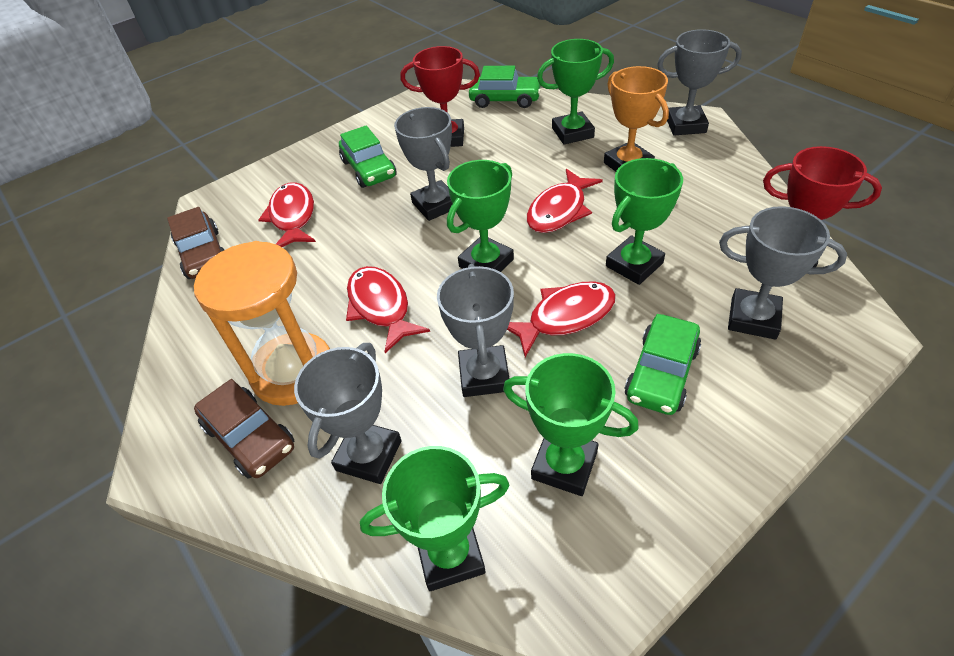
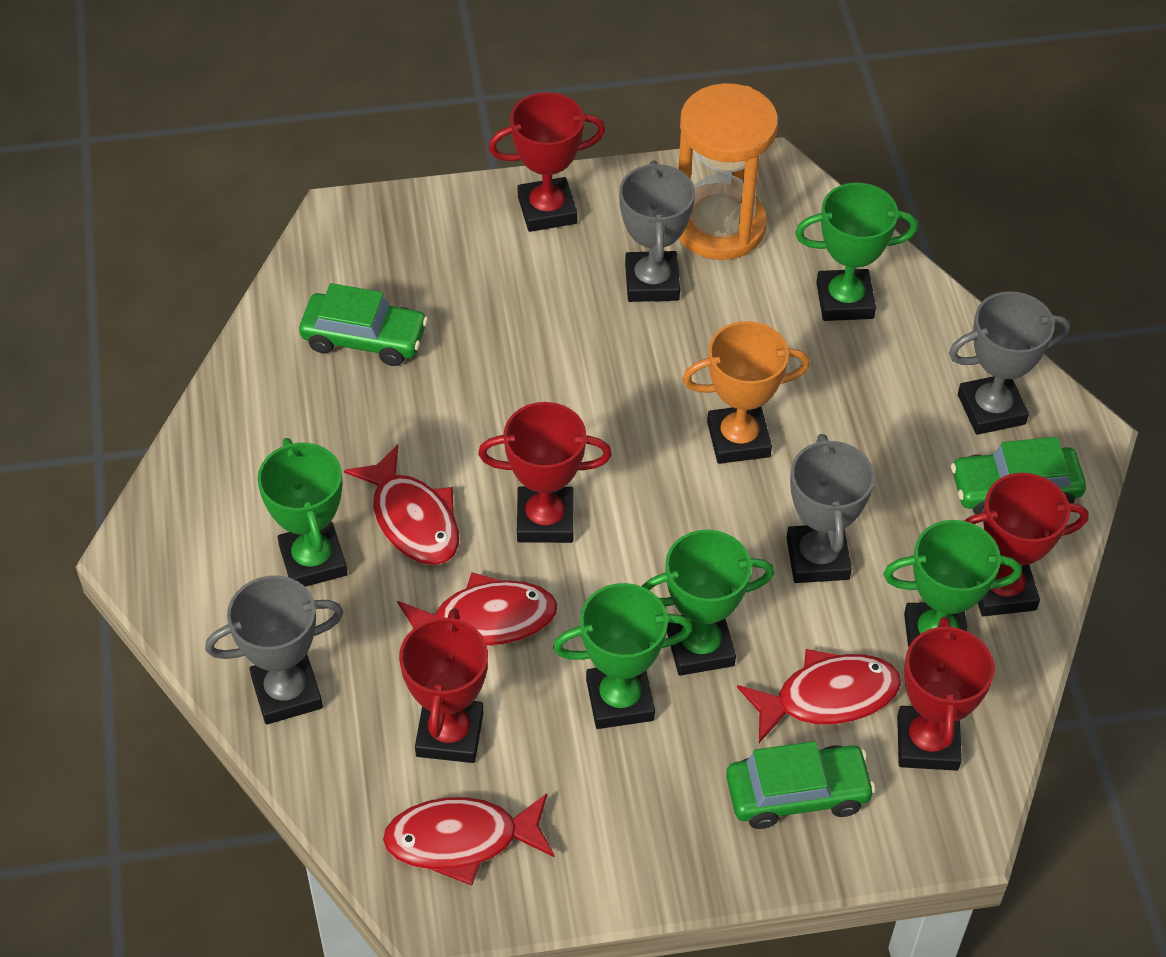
brown car: 2 -> 0
grey trophy: 5 -> 4
red trophy: 2 -> 5

